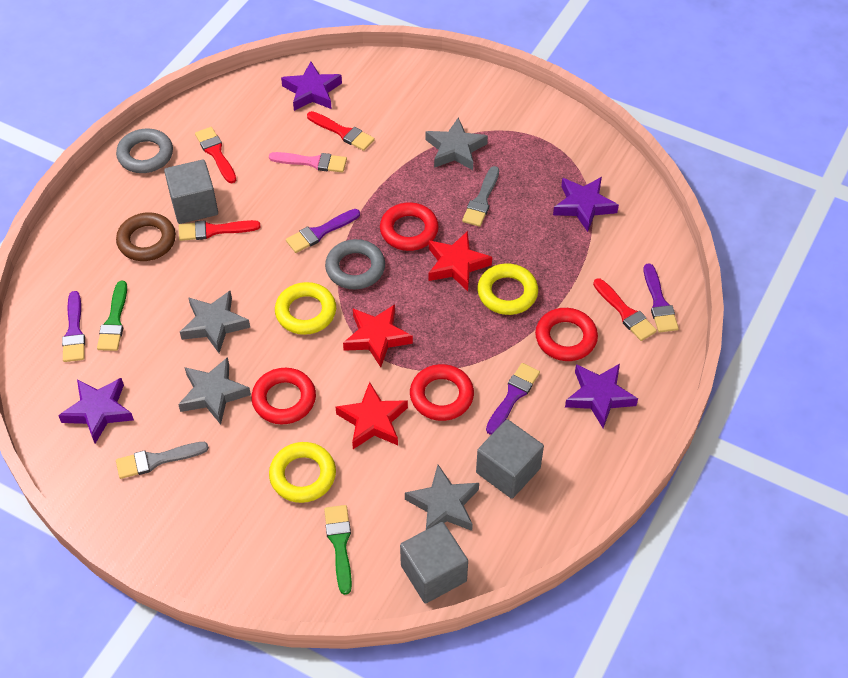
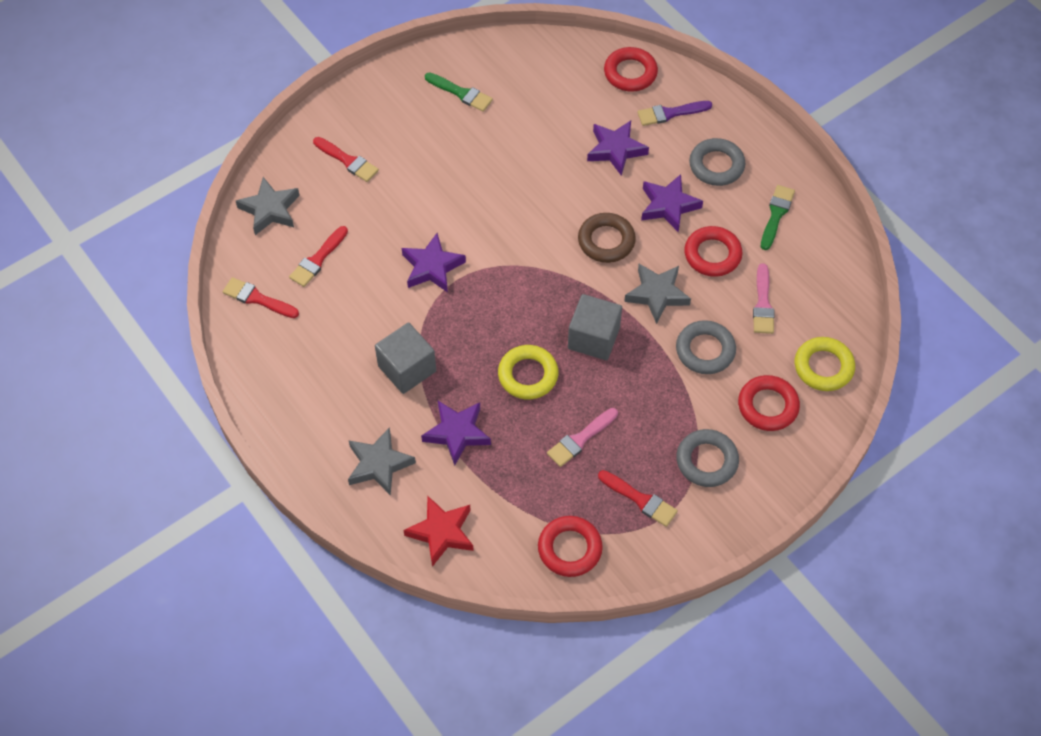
grey brush: 2 -> 0
grey cube: 3 -> 2
grey ring: 2 -> 3
grey star: 4 -> 3
pink brush: 1 -> 2
purple brush: 4 -> 1
red star: 3 -> 1
yellow ring: 3 -> 2

